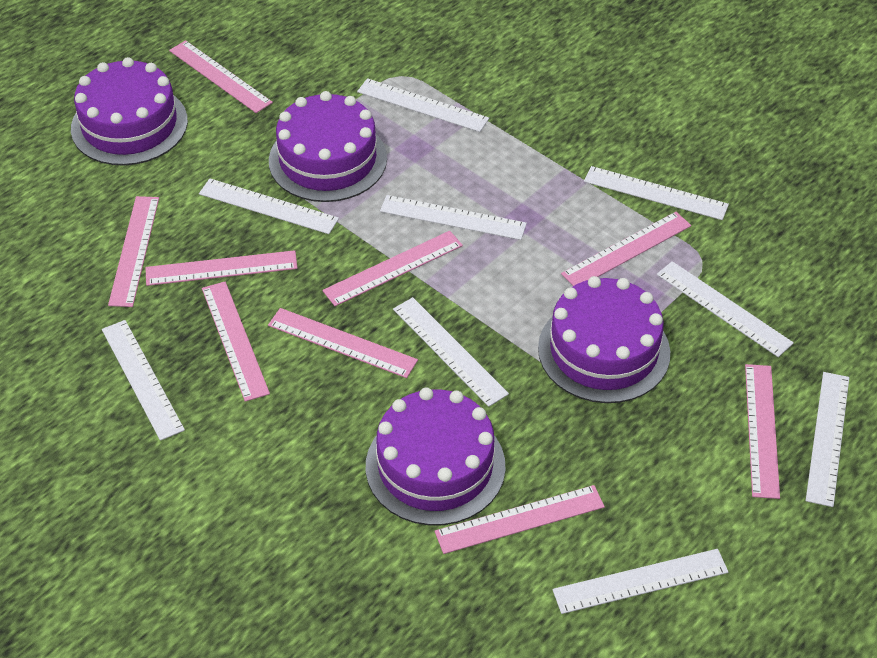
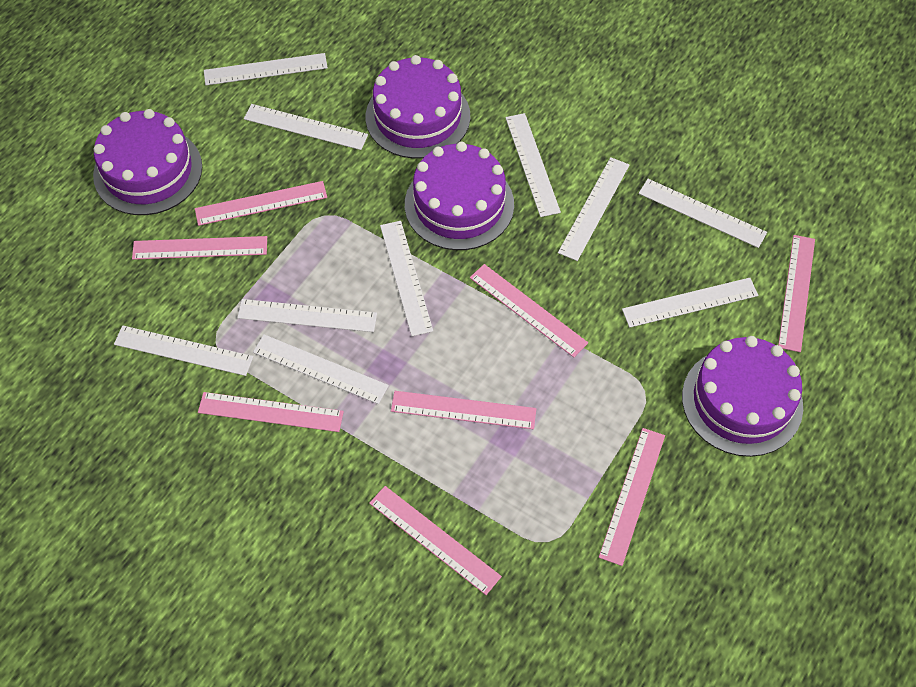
pink ruler: 9 -> 8
white ruler: 9 -> 10

